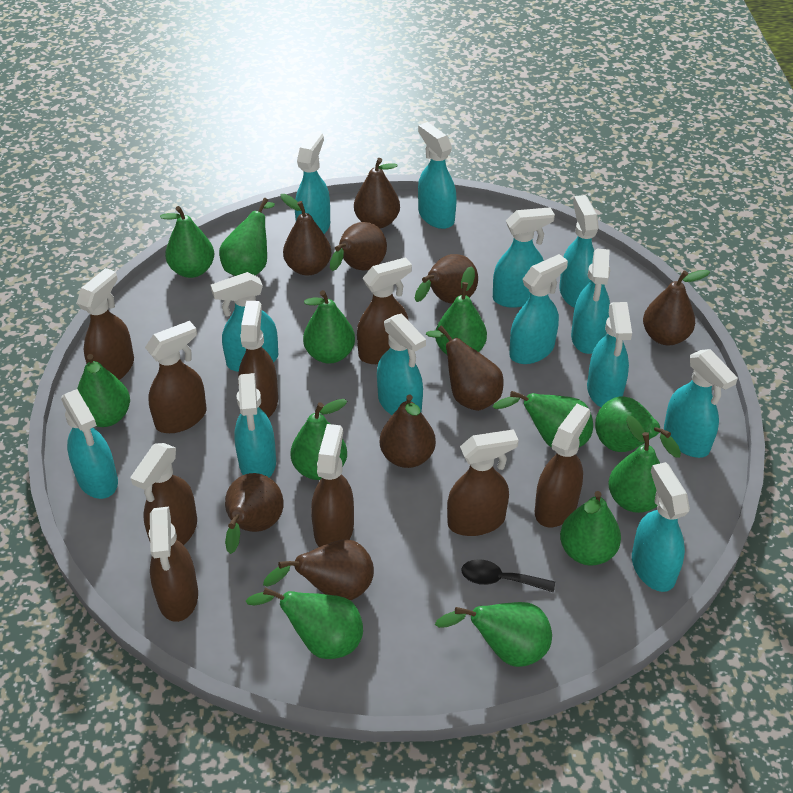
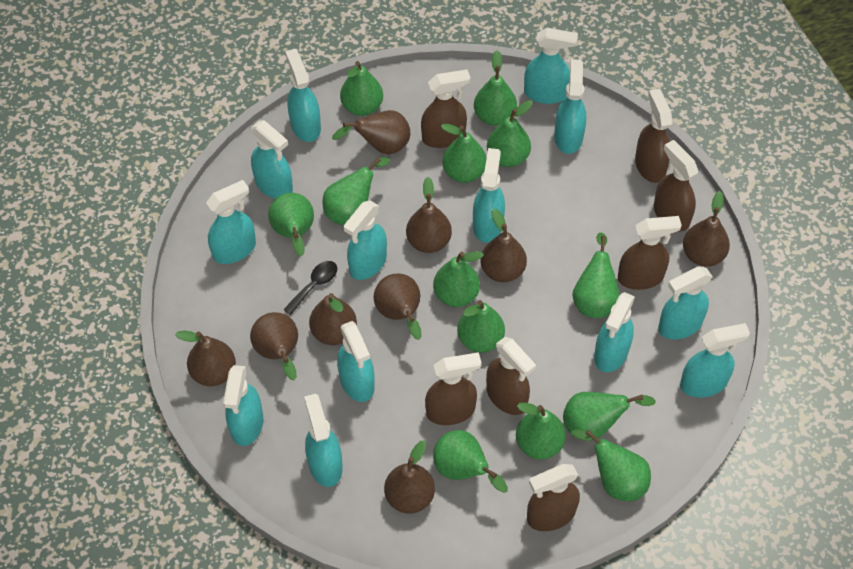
brown spray bottle: 9 -> 7
green pear: 12 -> 13

